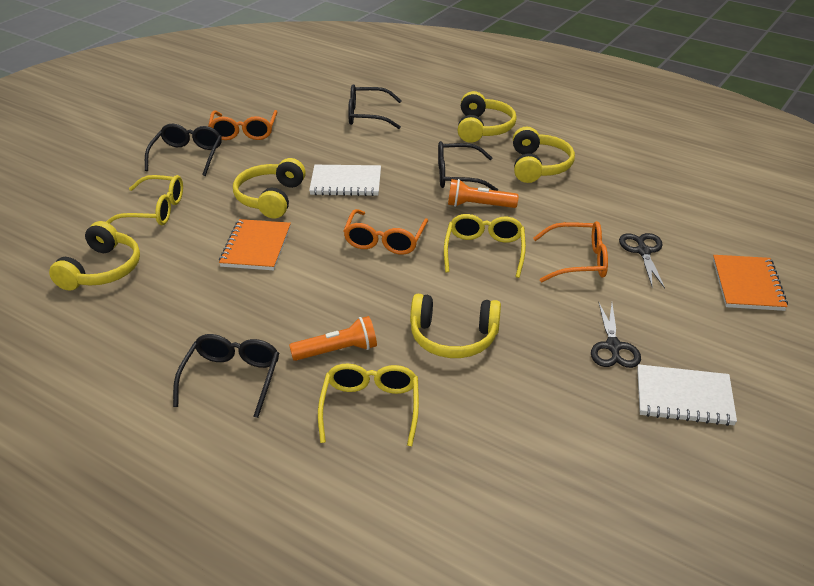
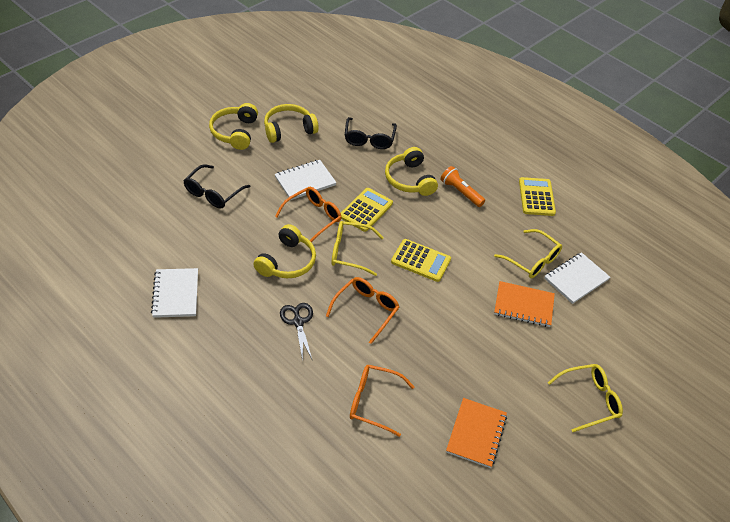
black glasses: 4 -> 2
black scissors: 2 -> 1
orange flashlight: 2 -> 1
white notebook: 2 -> 3
yellow calculator: 0 -> 3
yellow headphones: 5 -> 4

